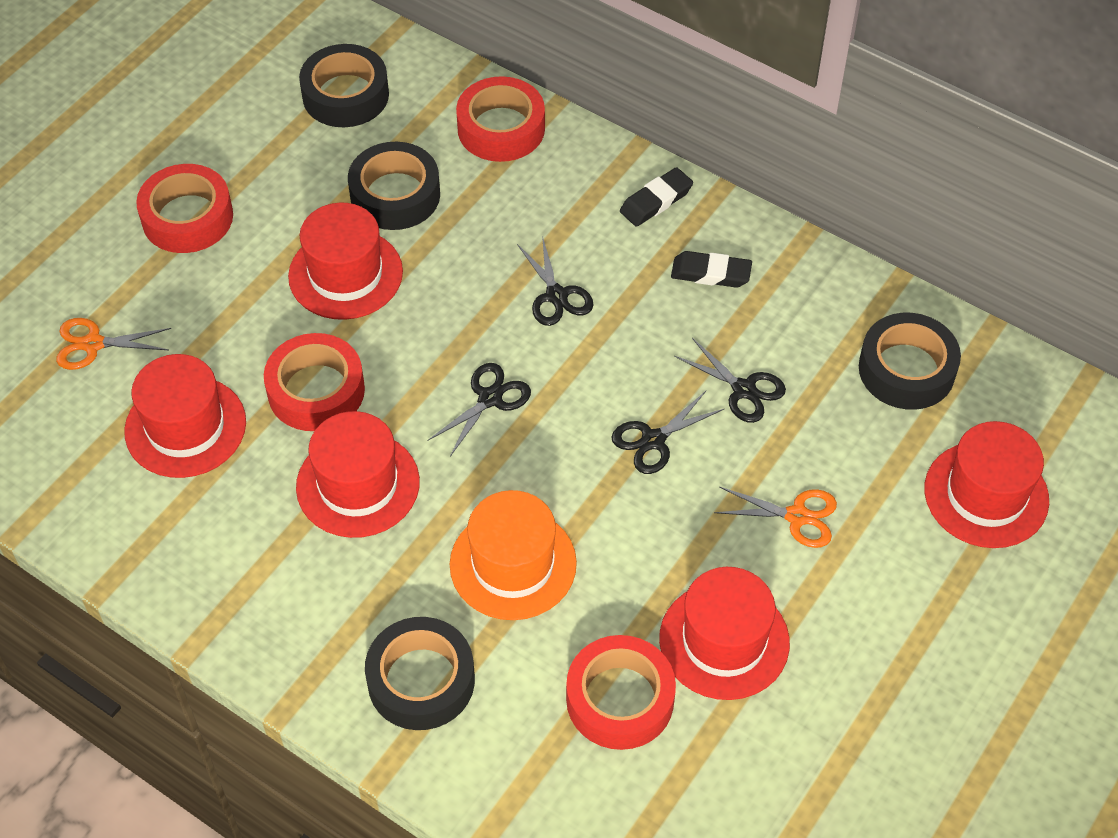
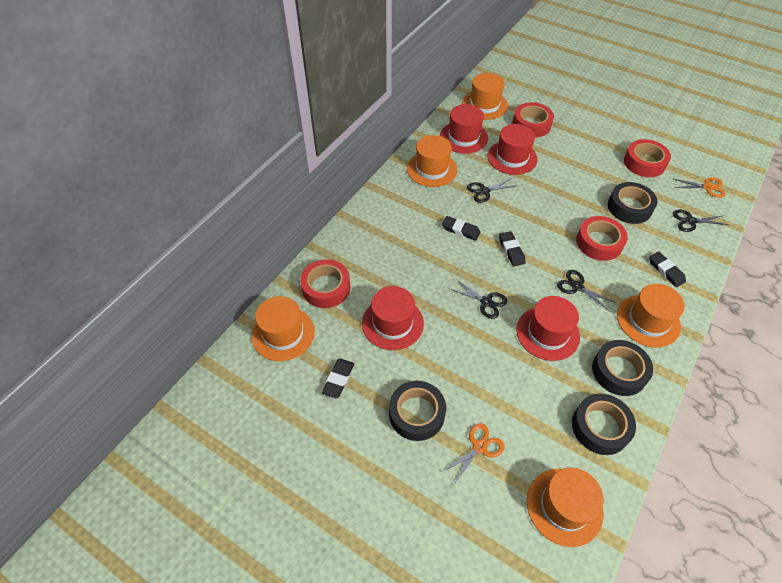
black eraser: 2 -> 4
orange hat: 1 -> 5
red hat: 5 -> 4

